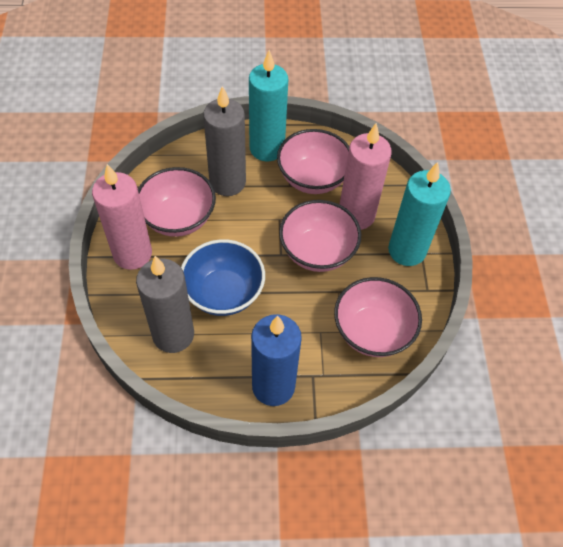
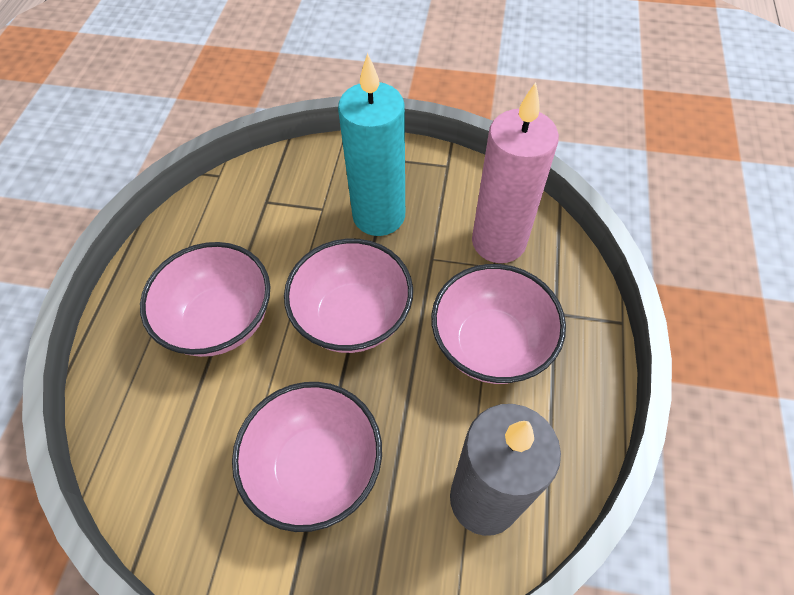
blue bowl: 1 -> 0
blue candle: 1 -> 0
grey candle: 2 -> 1
pink candle: 2 -> 1
turquoise candle: 2 -> 1

